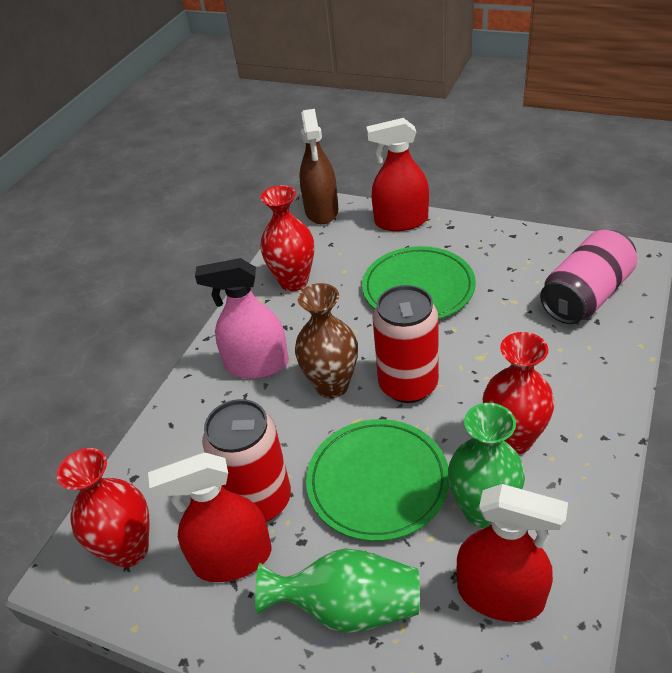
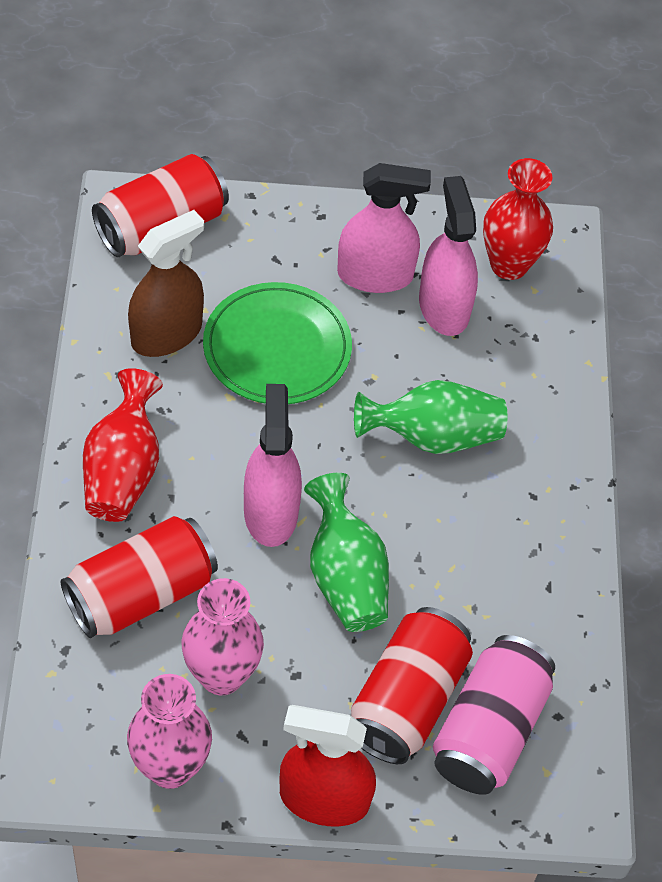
brown vase: 1 -> 0
green plate: 2 -> 1
pink spray bottle: 1 -> 3
pink vase: 0 -> 2
red can: 2 -> 3
red spray bottle: 3 -> 1
red vase: 3 -> 2

